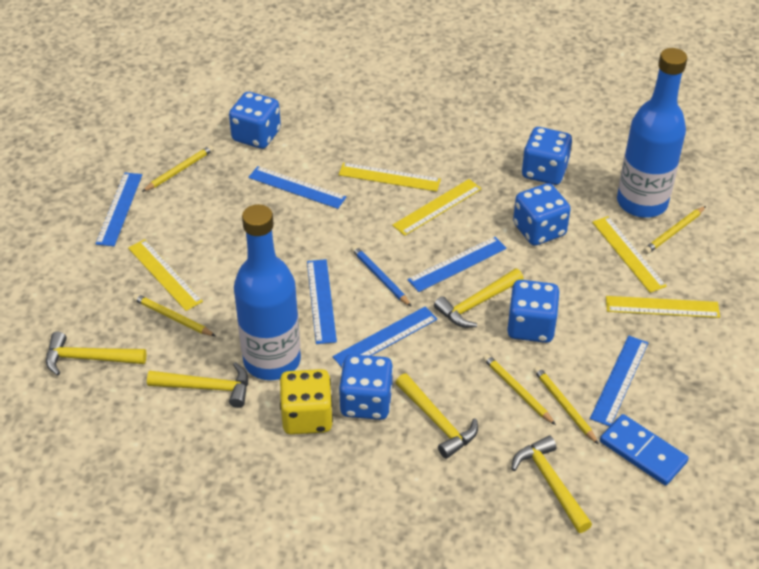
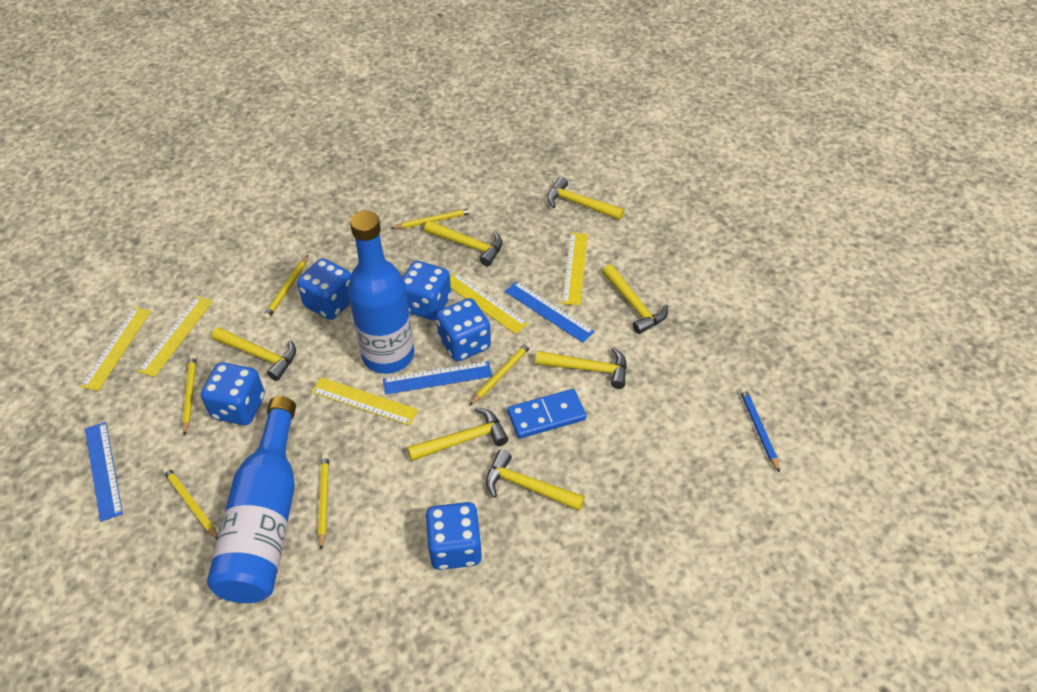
blue ruler: 6 -> 3
yellow dice: 1 -> 0
yellow hammer: 5 -> 7
yellow pencil: 5 -> 6

